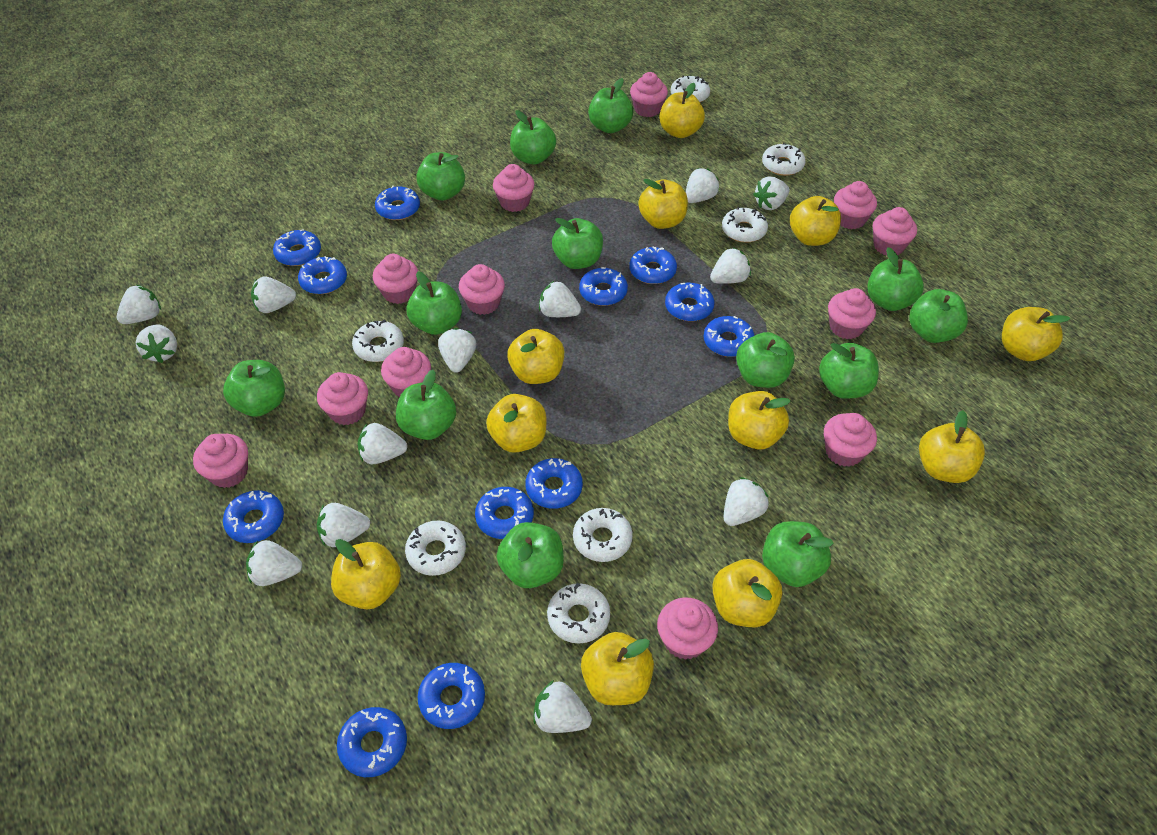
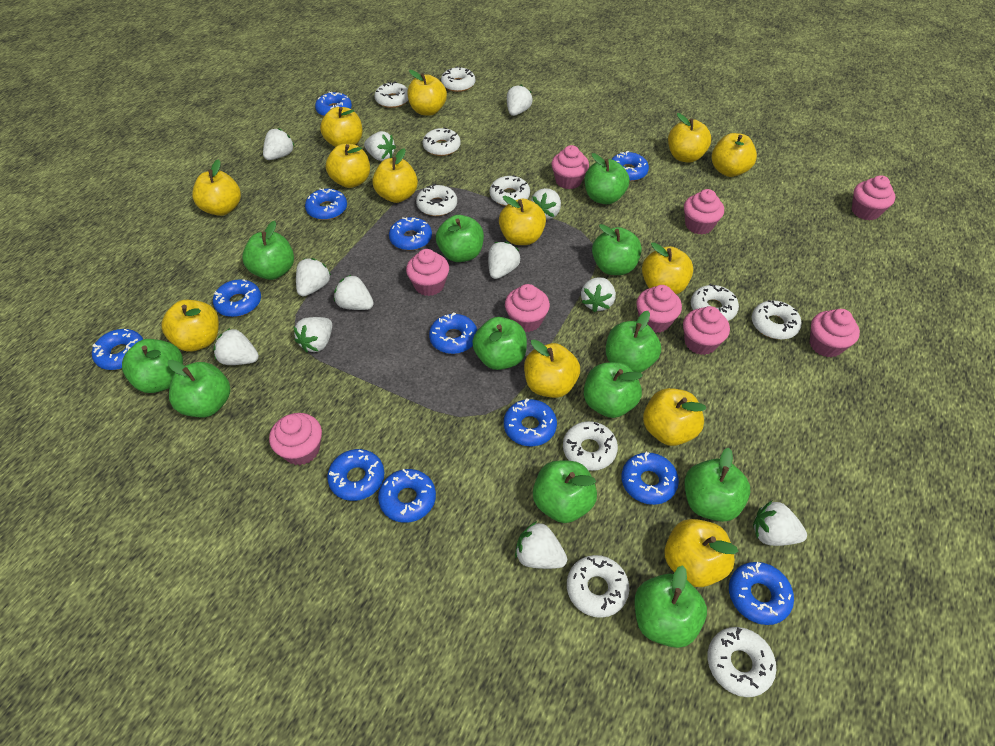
green apple: 13 -> 12
pink cupcake: 12 -> 9
white donut: 7 -> 10
white strawberry: 13 -> 12
yellow apple: 11 -> 13

